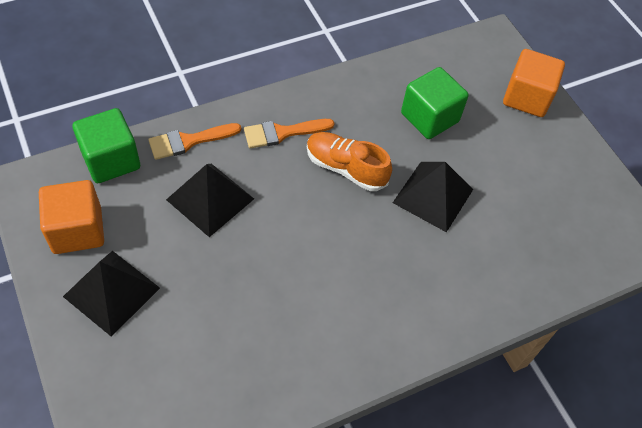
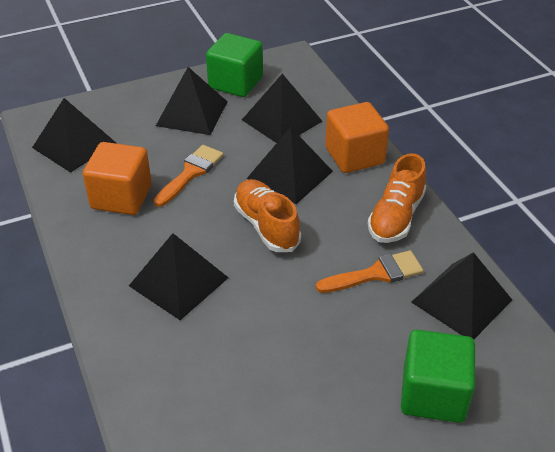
black pyramid: 3 -> 6
orange shoe: 1 -> 2

